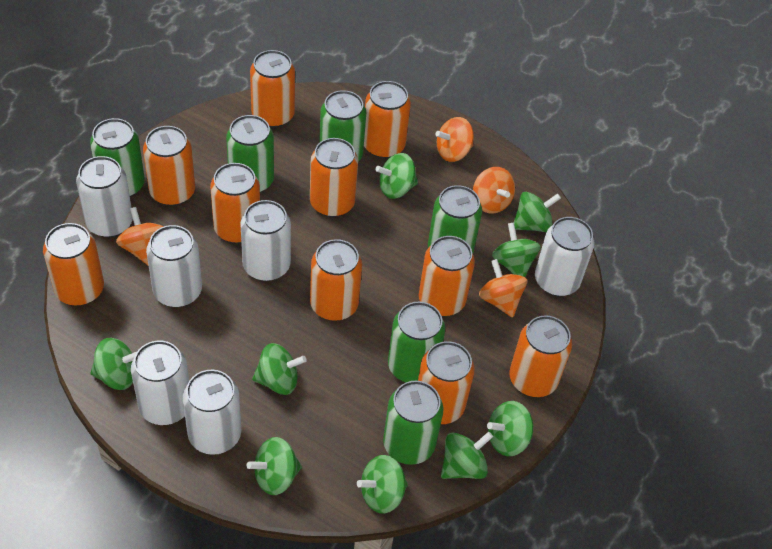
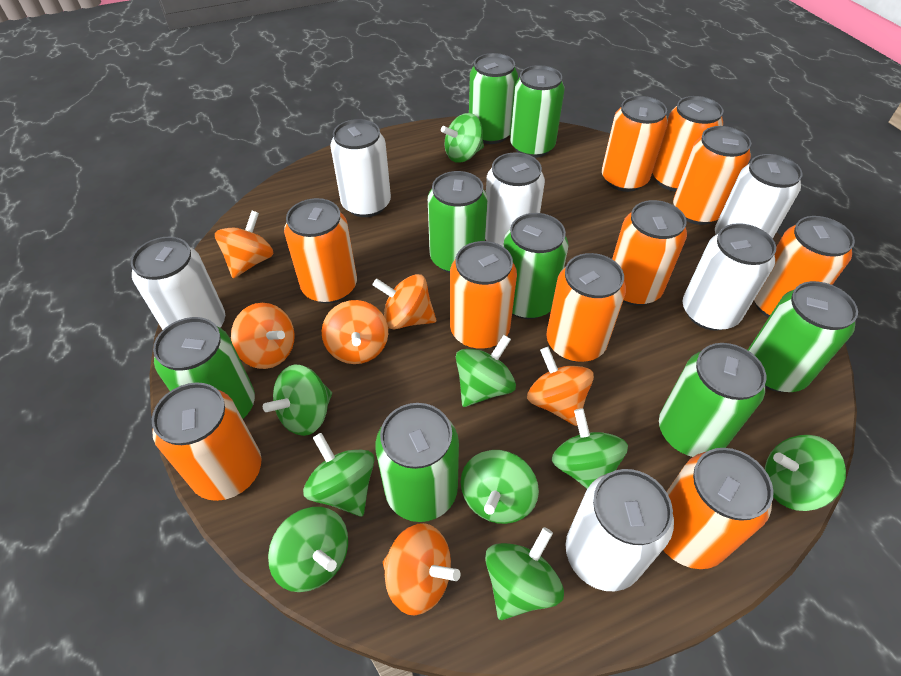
green can: 6 -> 8
orange spinning top: 4 -> 6

